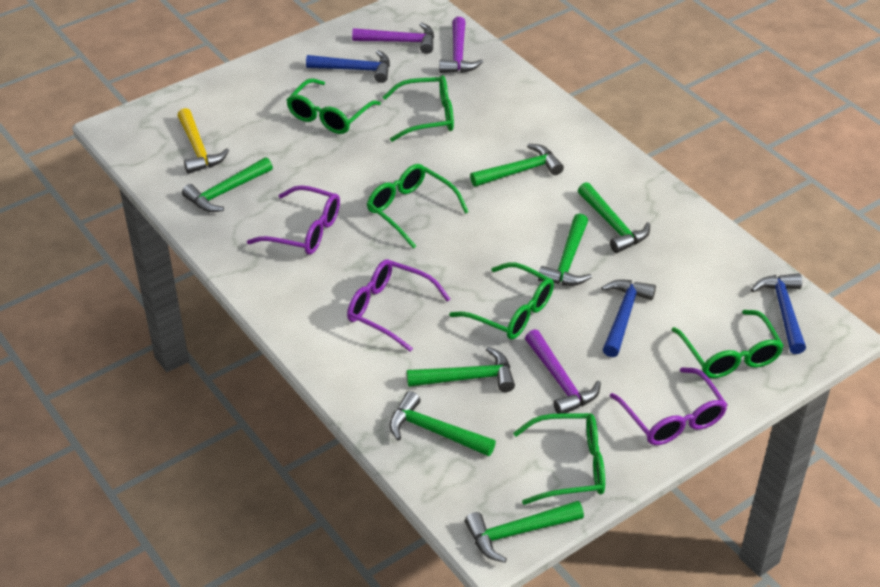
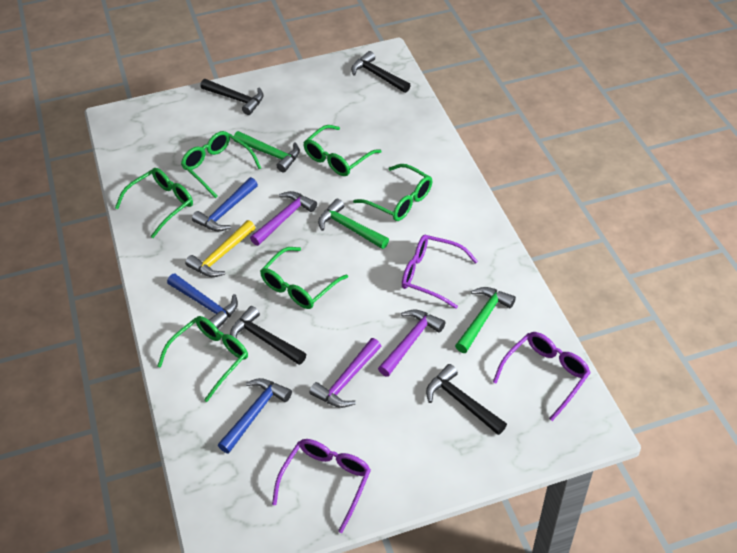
black hammer: 0 -> 4
green hammer: 7 -> 3

